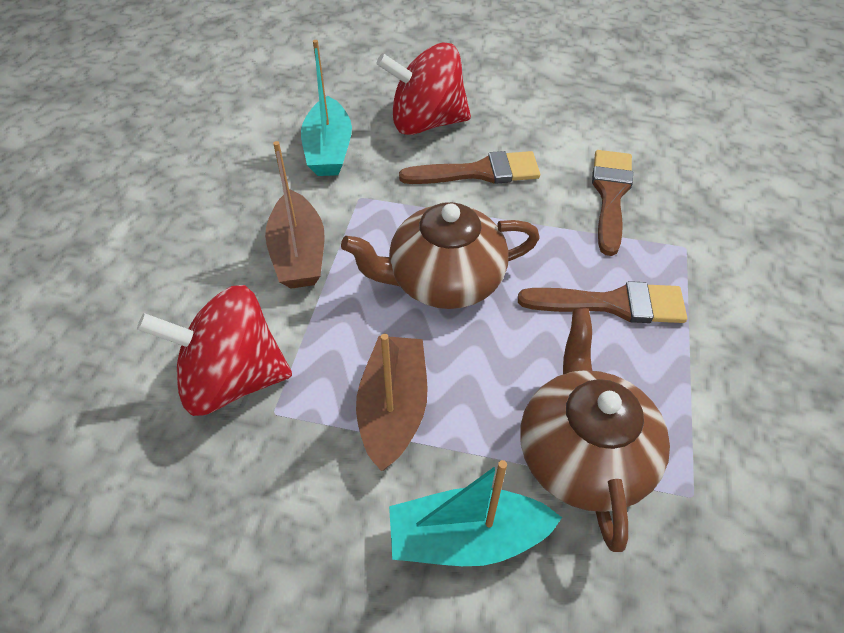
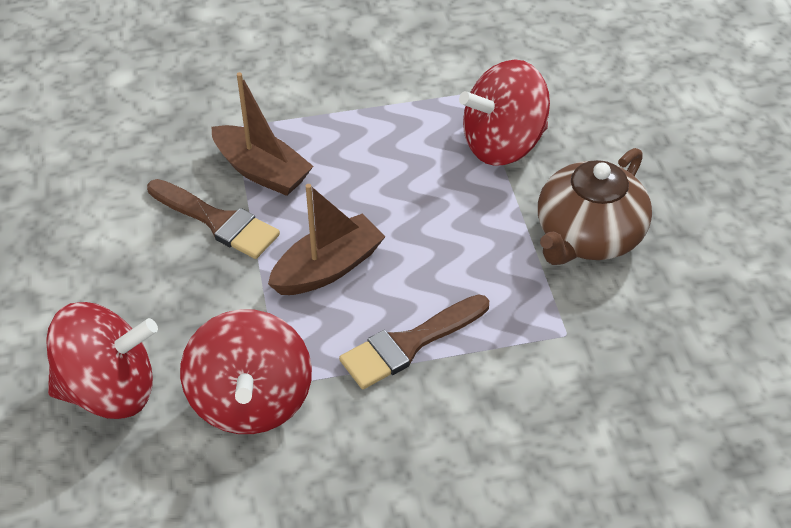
brown brush: 3 -> 2
brown teapot: 2 -> 1
red spinning top: 2 -> 3
turquoise boat: 2 -> 0

